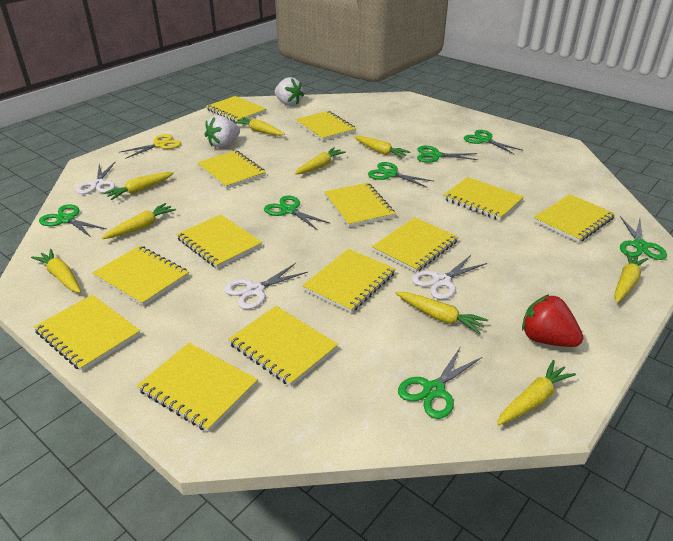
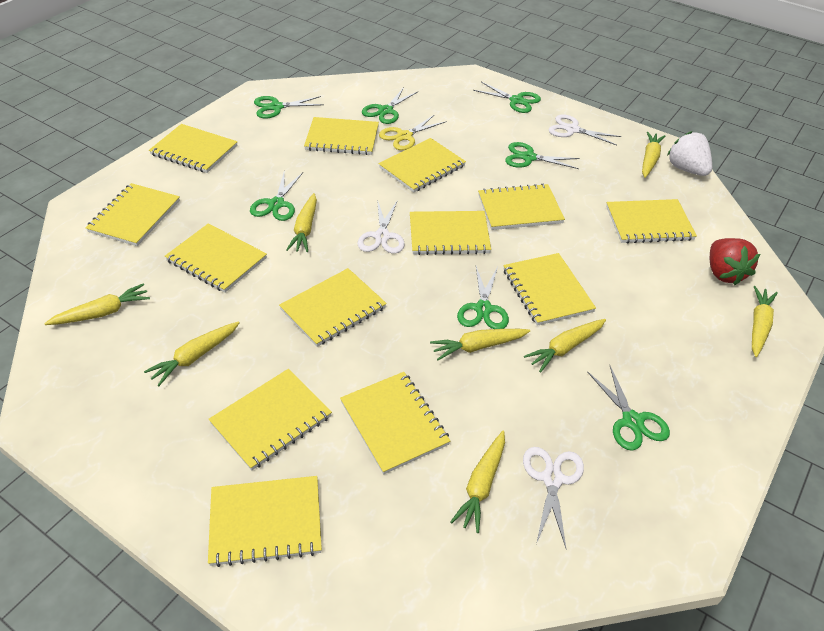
white strawberry: 2 -> 1
yellow carrot: 9 -> 8

